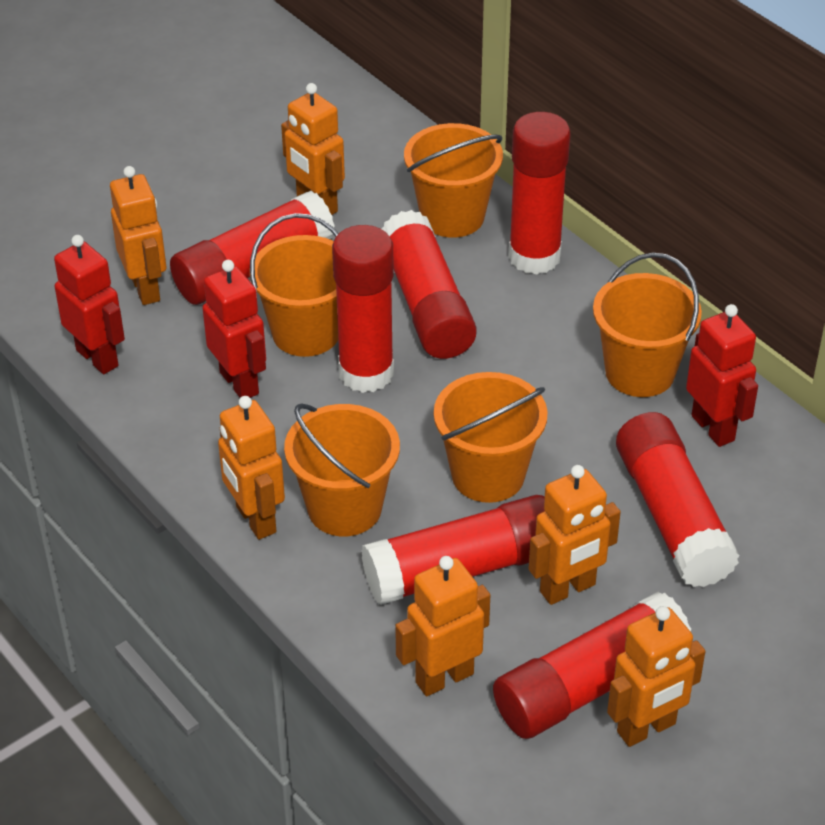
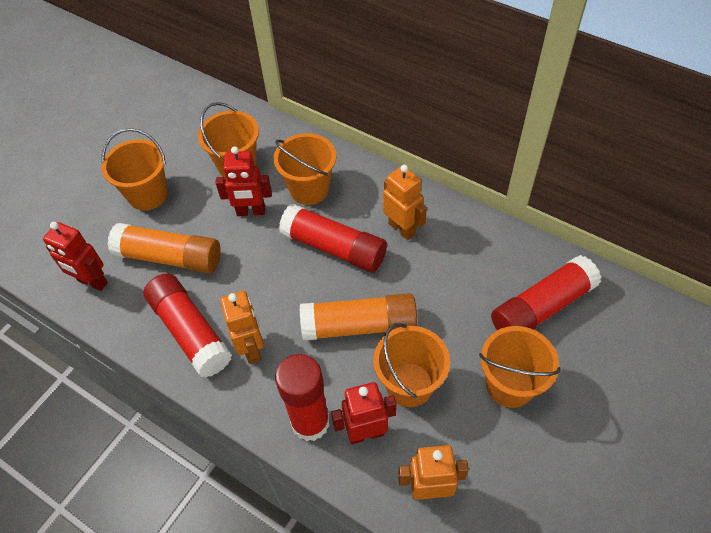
orange glue stick: 0 -> 2
orange robot: 6 -> 3
red glue stick: 7 -> 4

